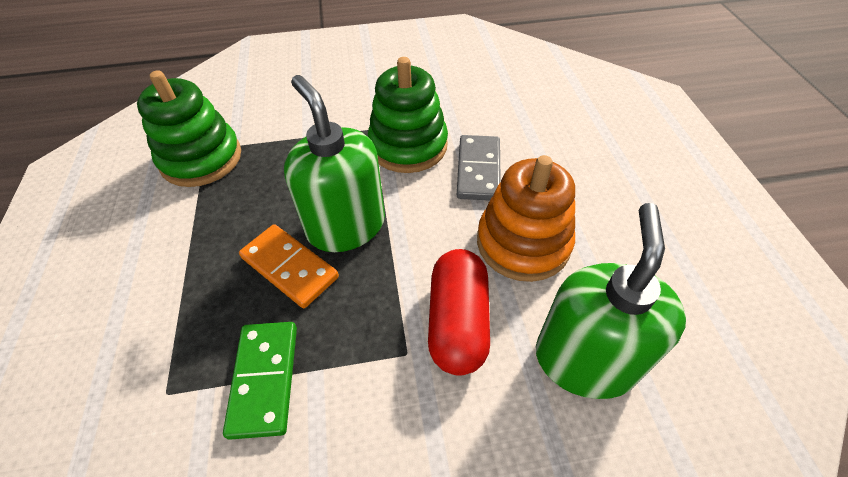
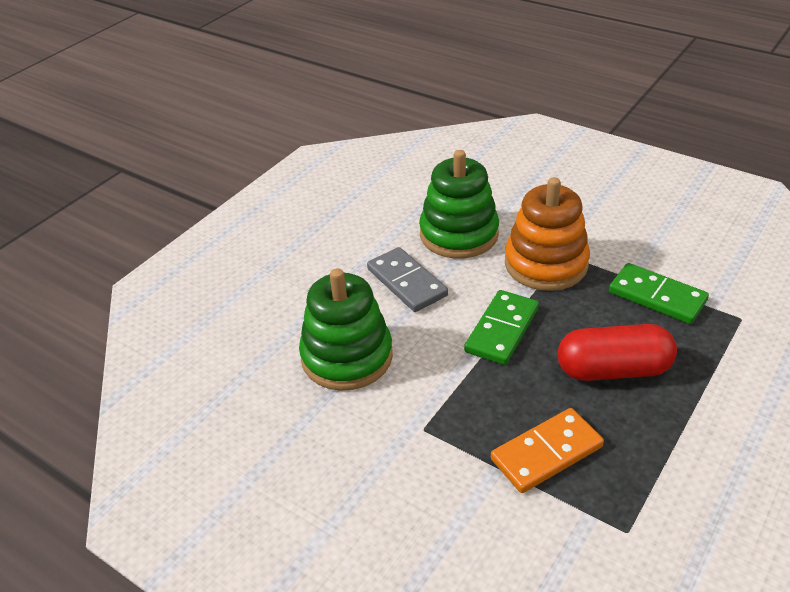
green domino: 1 -> 2
green soap dispenser: 2 -> 0

